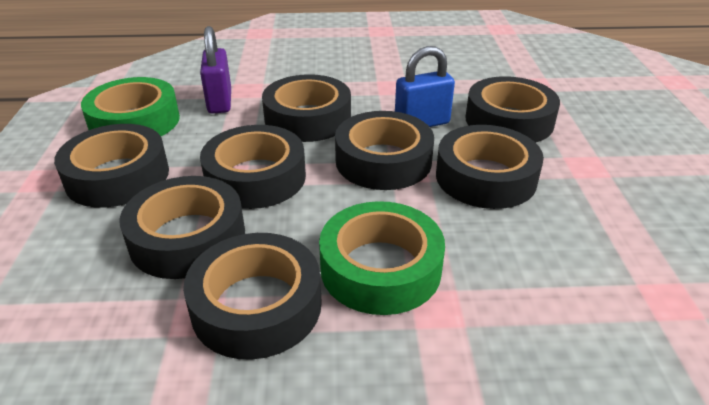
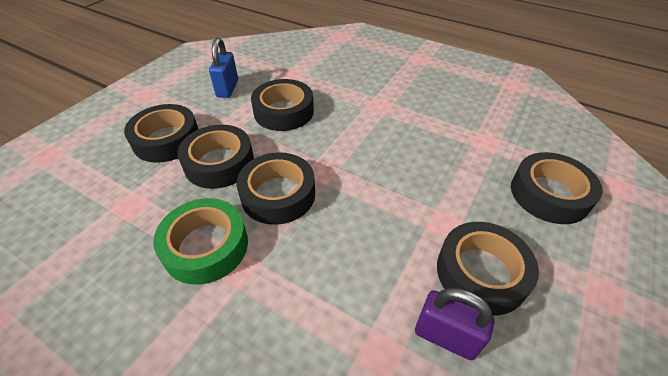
black tape: 8 -> 6
green tape: 2 -> 1

